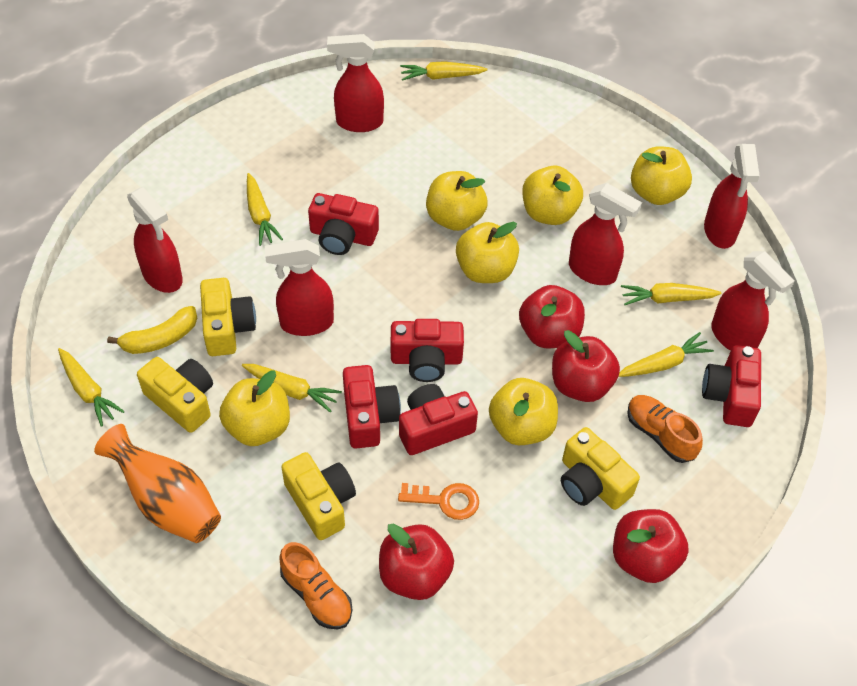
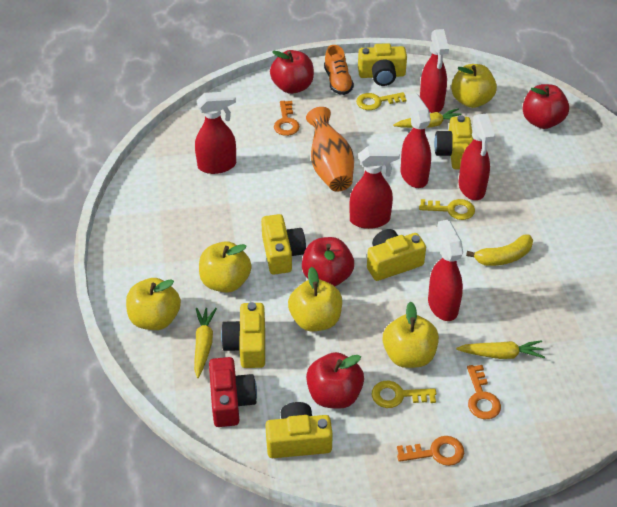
orange key: 1 -> 3
orange shoe: 2 -> 1
red camera: 5 -> 1
yellow apple: 6 -> 5
yellow camera: 4 -> 6
yellow carrot: 6 -> 3
yellow key: 0 -> 3

